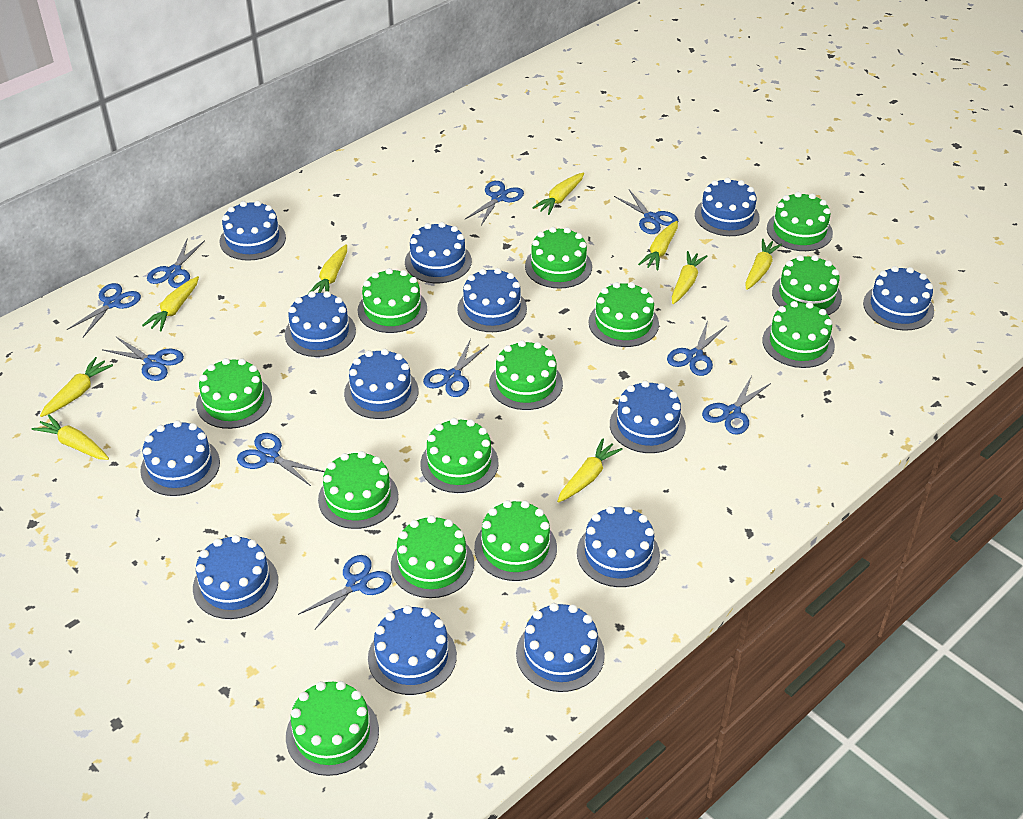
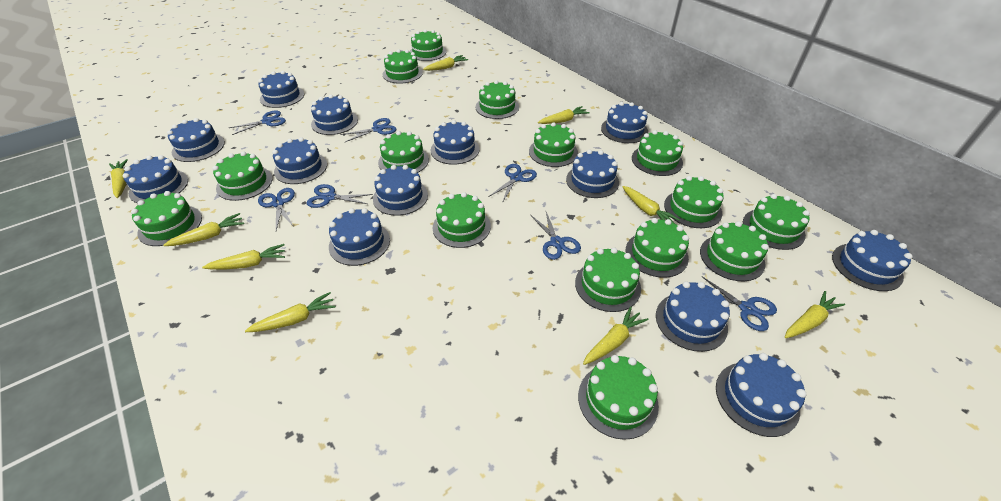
blue scissors: 10 -> 7
green cake: 13 -> 15

